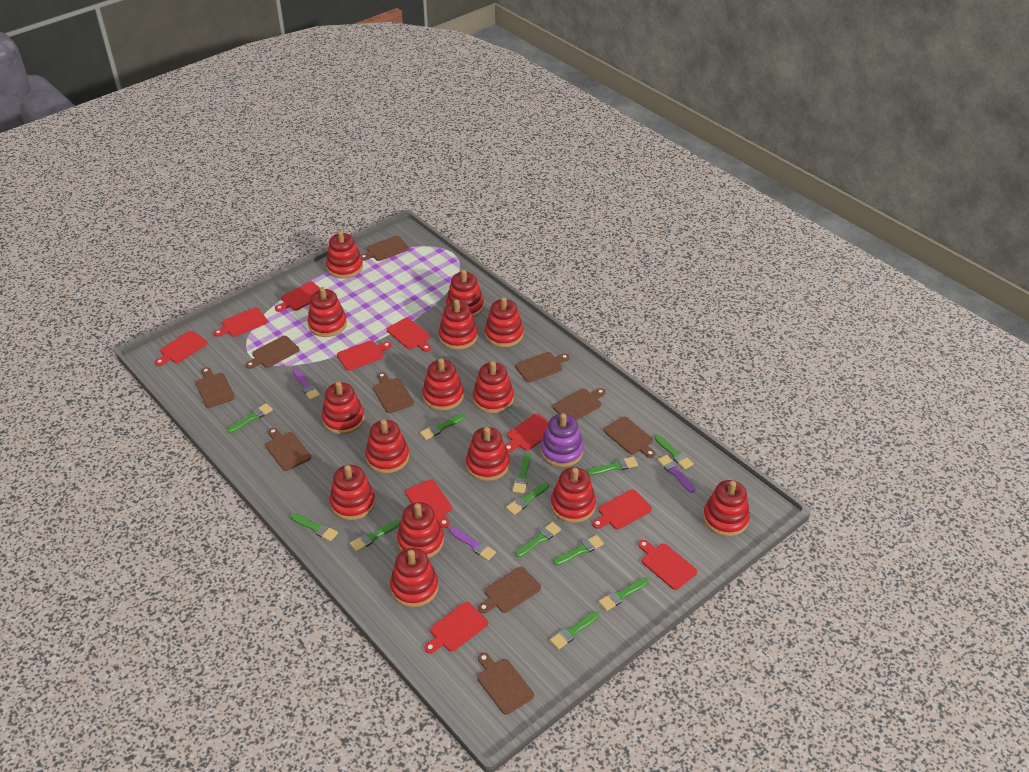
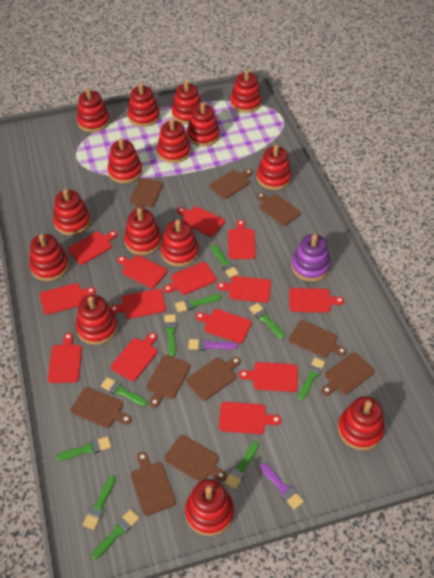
green brush: 12 -> 10
purple brush: 3 -> 2
red cutting board: 10 -> 14

